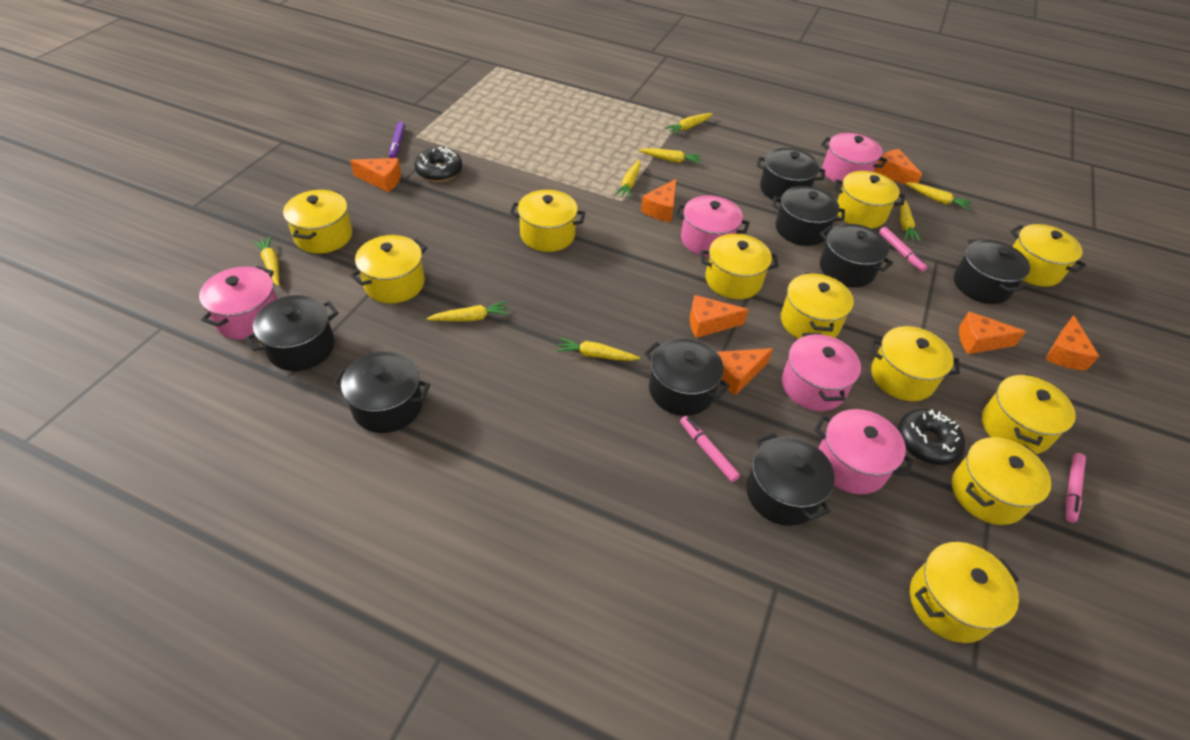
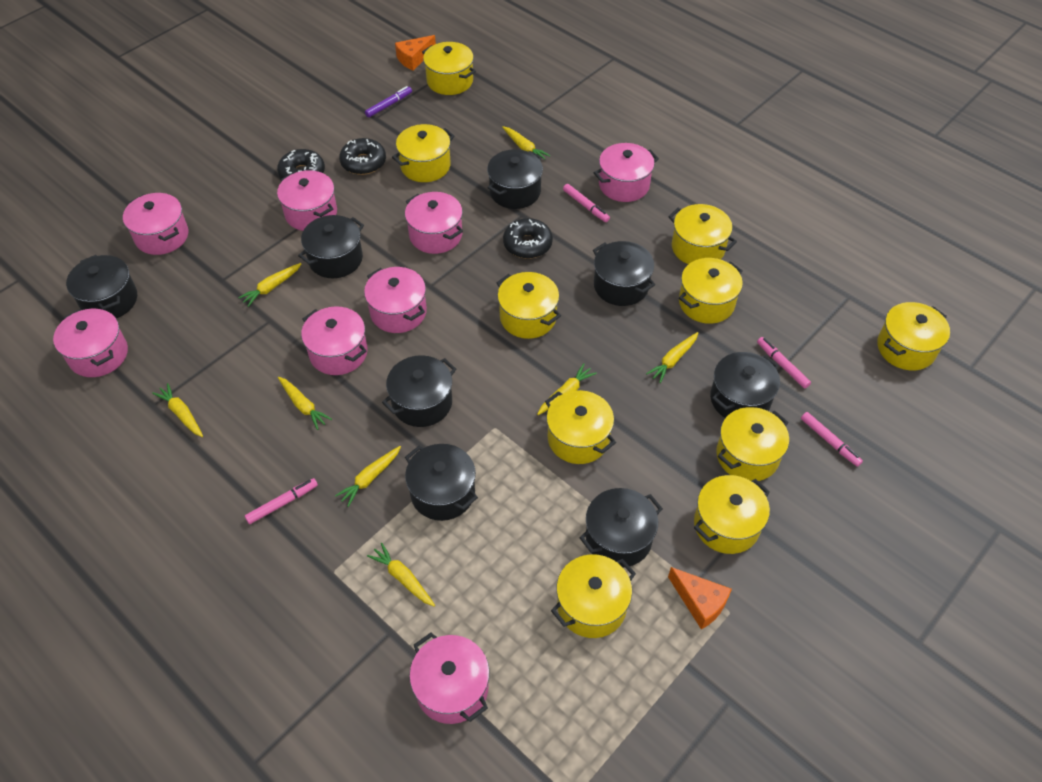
black donut: 2 -> 3
orange cheese: 7 -> 2
pink marker: 3 -> 4
pink pot: 5 -> 8
yellow pot: 11 -> 10

